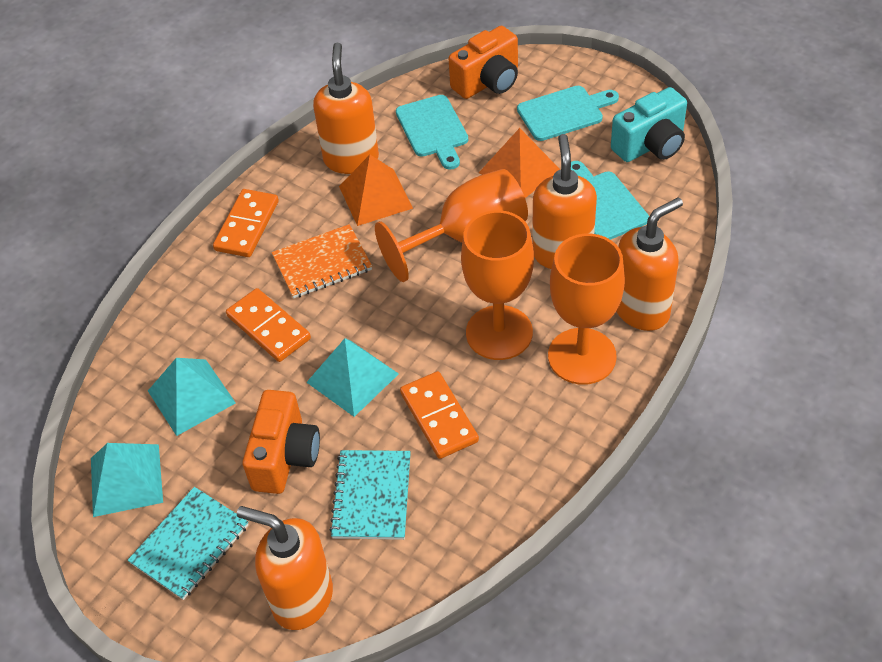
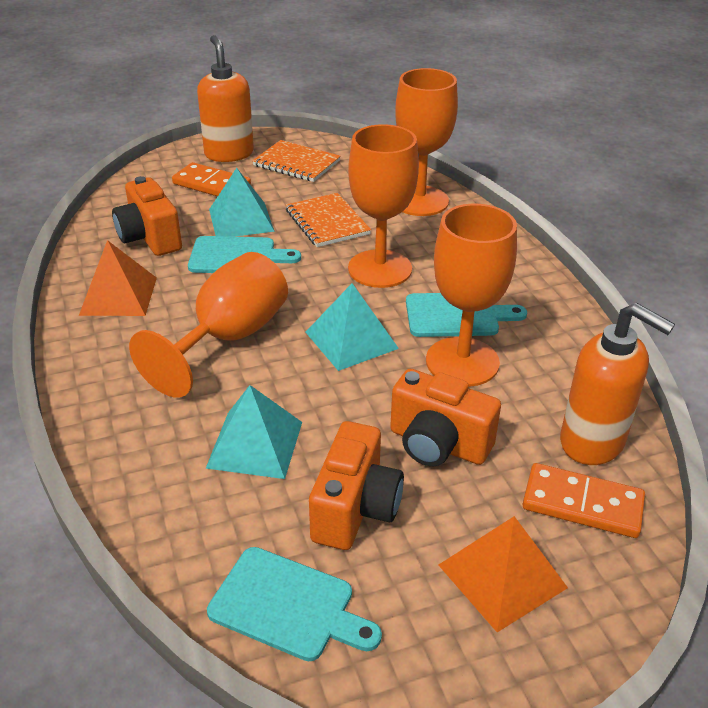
orange camera: 2 -> 3
orange domino: 3 -> 2
orange goblet: 3 -> 4
orange notebook: 1 -> 2
orange soap dispenser: 4 -> 2
turquoise camera: 1 -> 0
turquoise notebook: 2 -> 0

